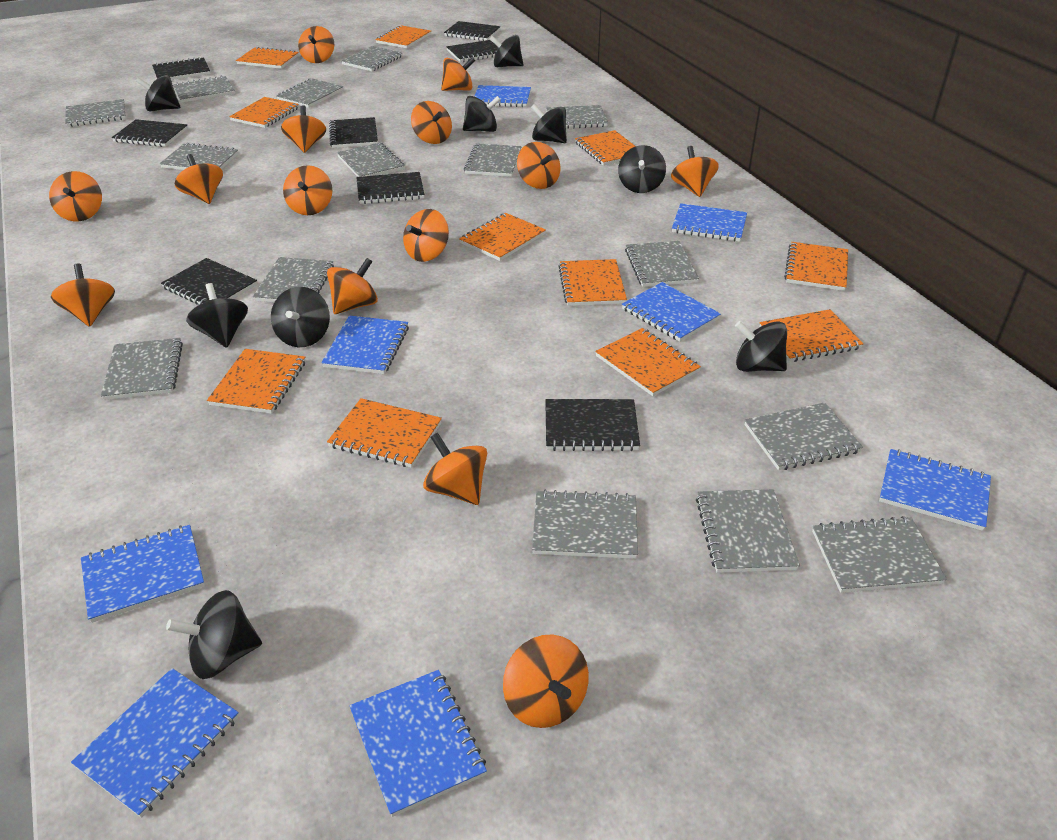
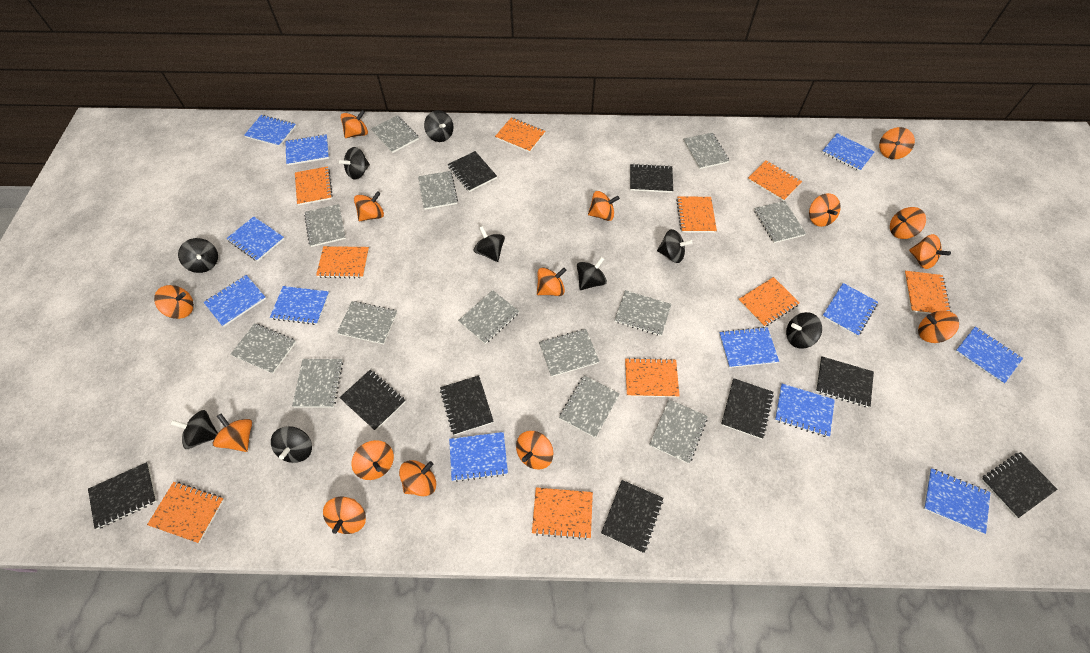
black notebook: 8 -> 9
blue notebook: 8 -> 12
grey notebook: 15 -> 13
orange notebook: 11 -> 10
orange spinning top: 14 -> 15

